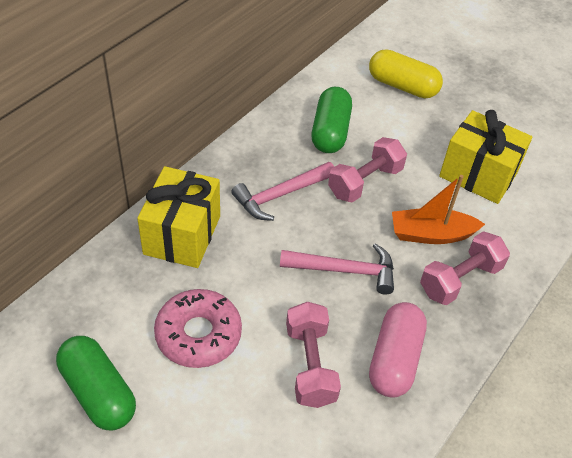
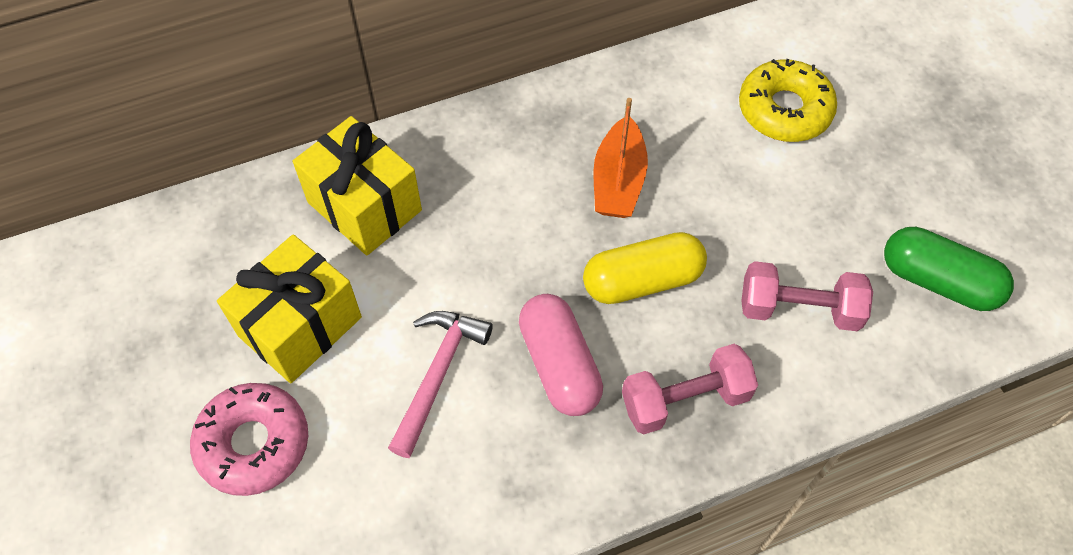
green capsule: 2 -> 1
pink dumbbell: 3 -> 2
pink hammer: 2 -> 1
yellow donut: 0 -> 1

